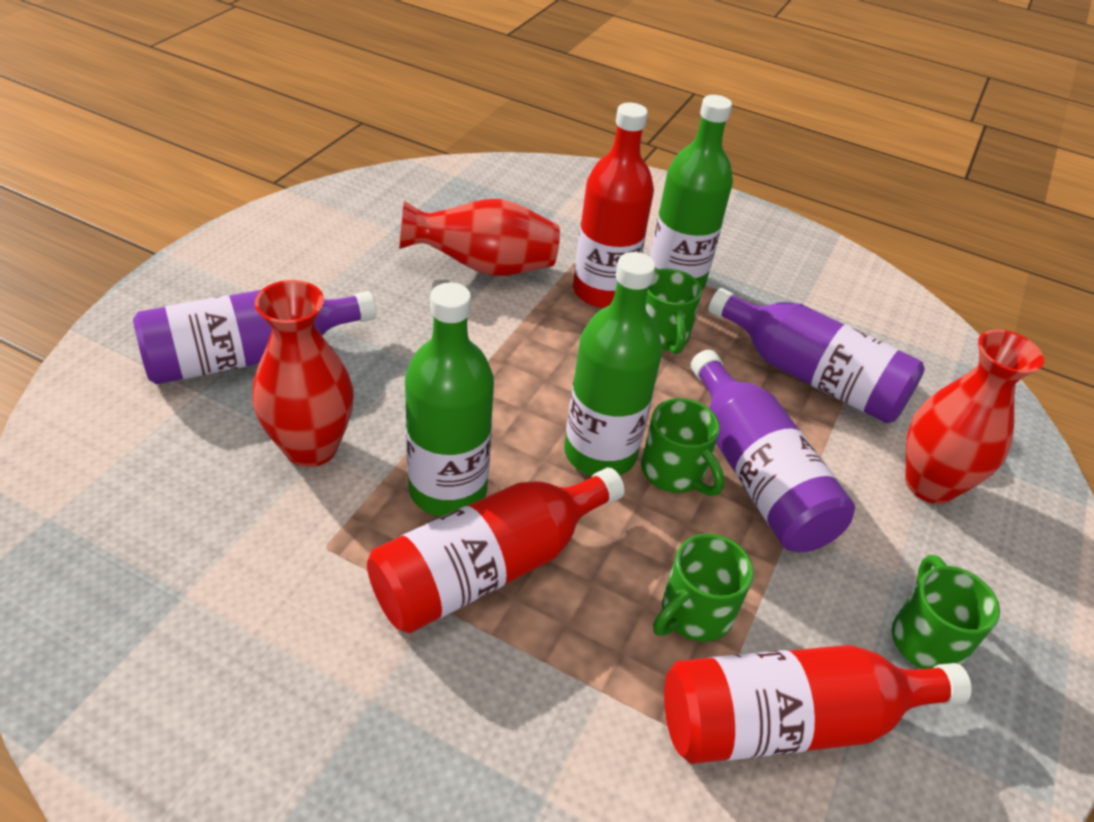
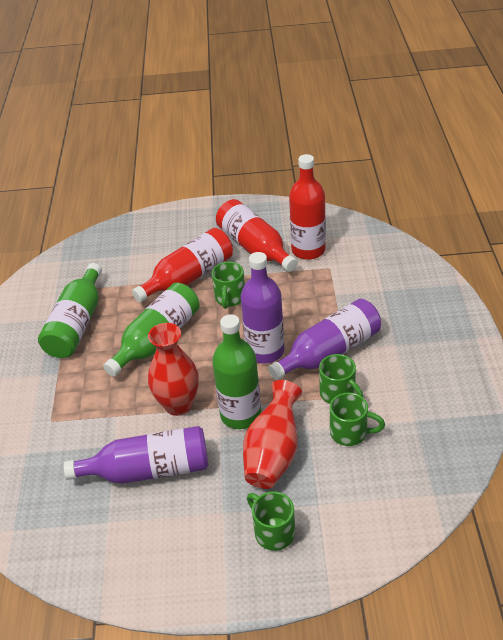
red vase: 3 -> 2

